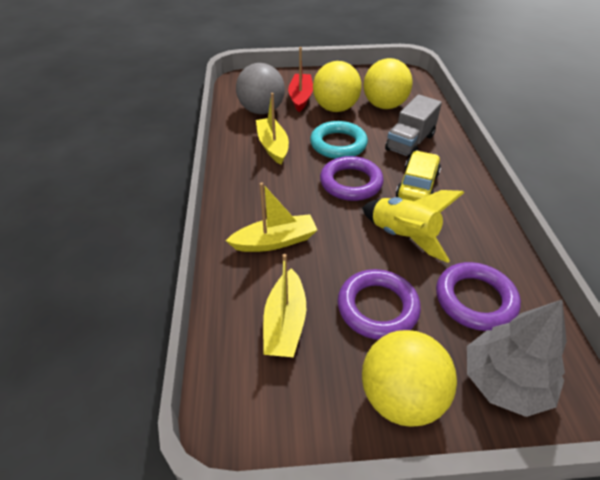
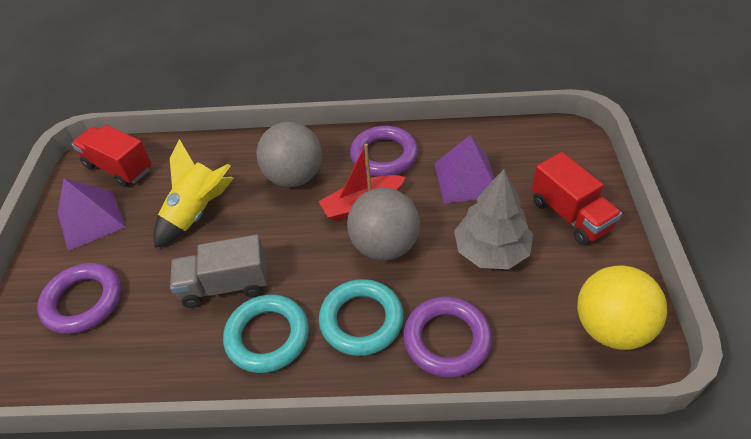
grey ball: 1 -> 2
purple pyramid: 0 -> 2
red truck: 0 -> 2
turquoise ring: 1 -> 2
yellow ball: 3 -> 1
yellow boat: 3 -> 0
yellow car: 1 -> 0

